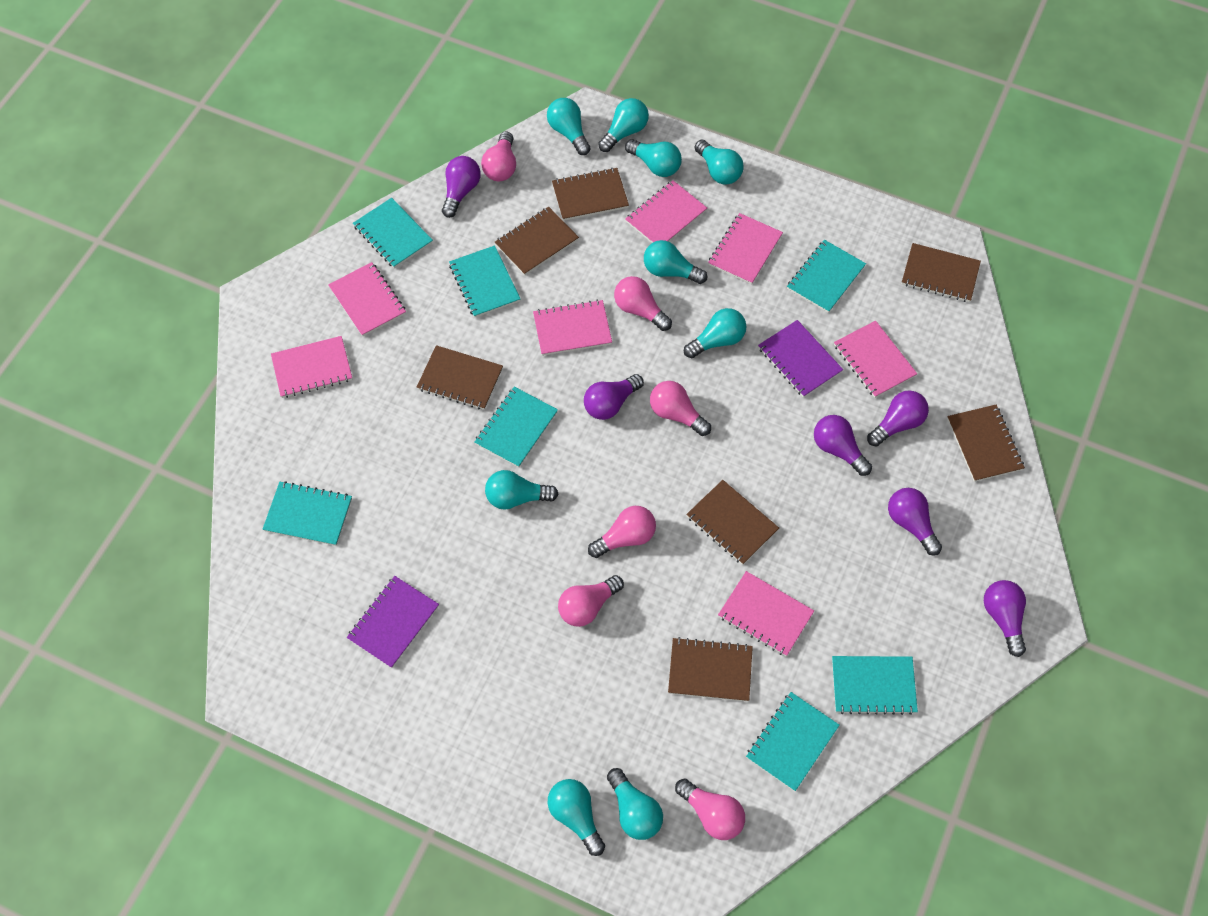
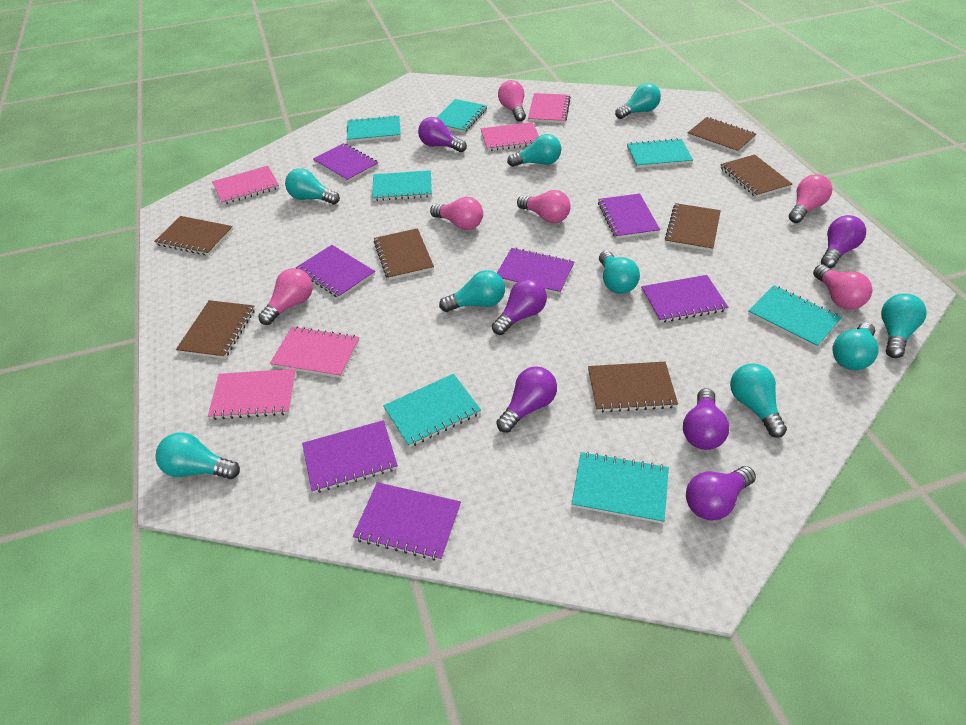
pink notebook: 7 -> 5
purple notebook: 2 -> 7

